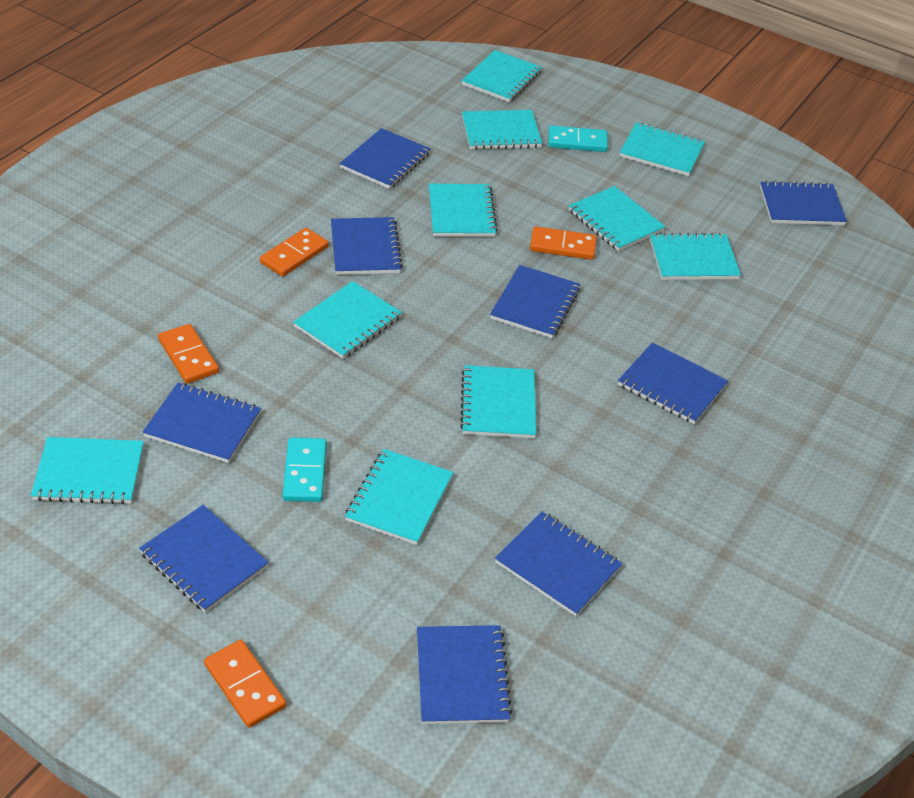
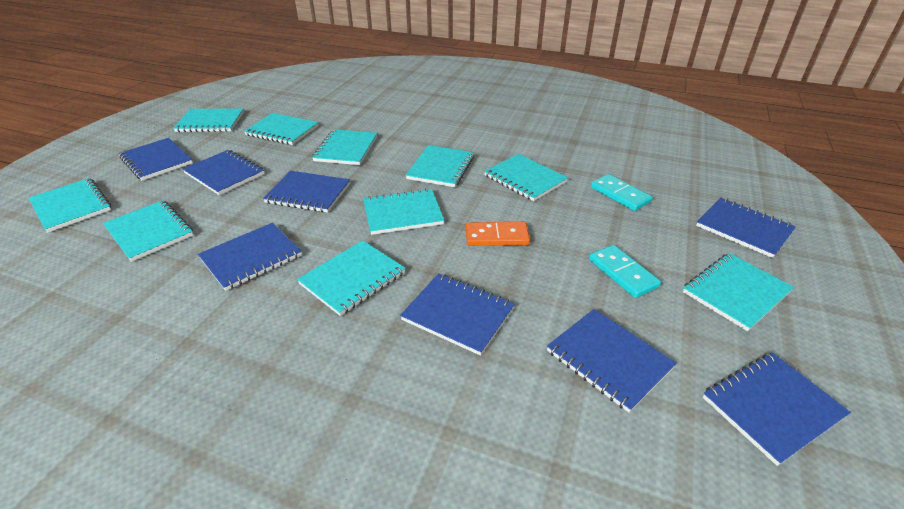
blue notebook: 9 -> 8
orange domino: 4 -> 1

